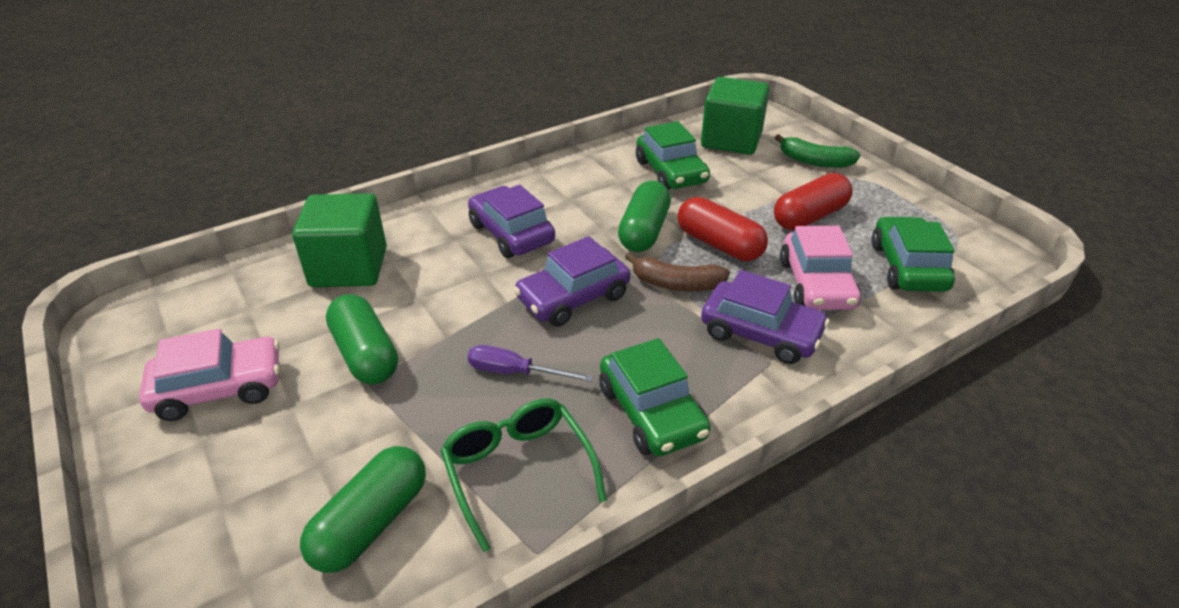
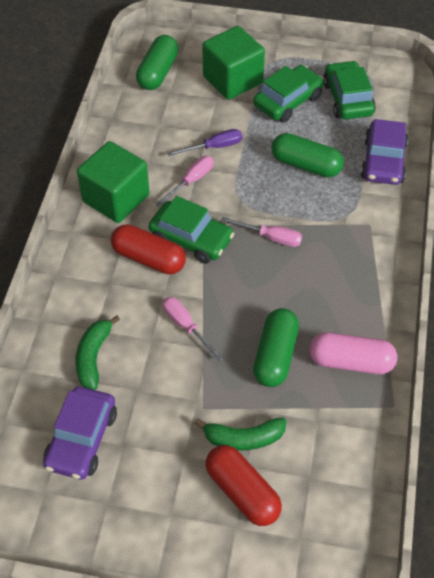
brown banana: 1 -> 0
green banana: 1 -> 2
green glasses: 1 -> 0
pink capsule: 0 -> 1
pink car: 2 -> 0
pink screwdriver: 0 -> 3
purple car: 3 -> 2

